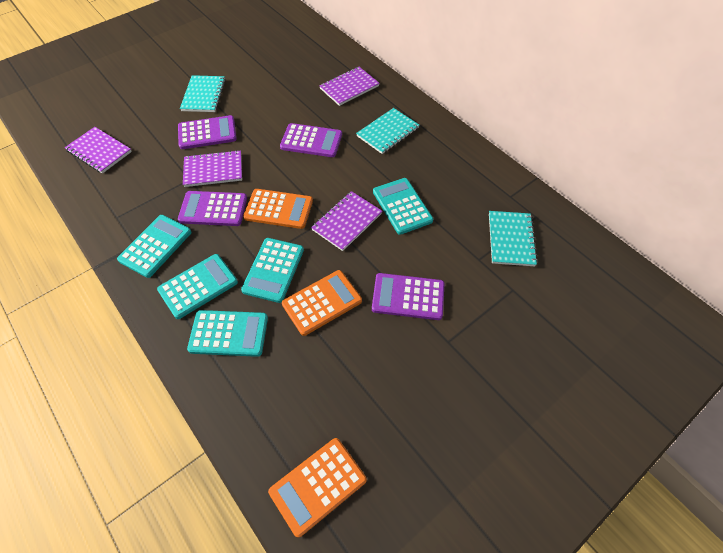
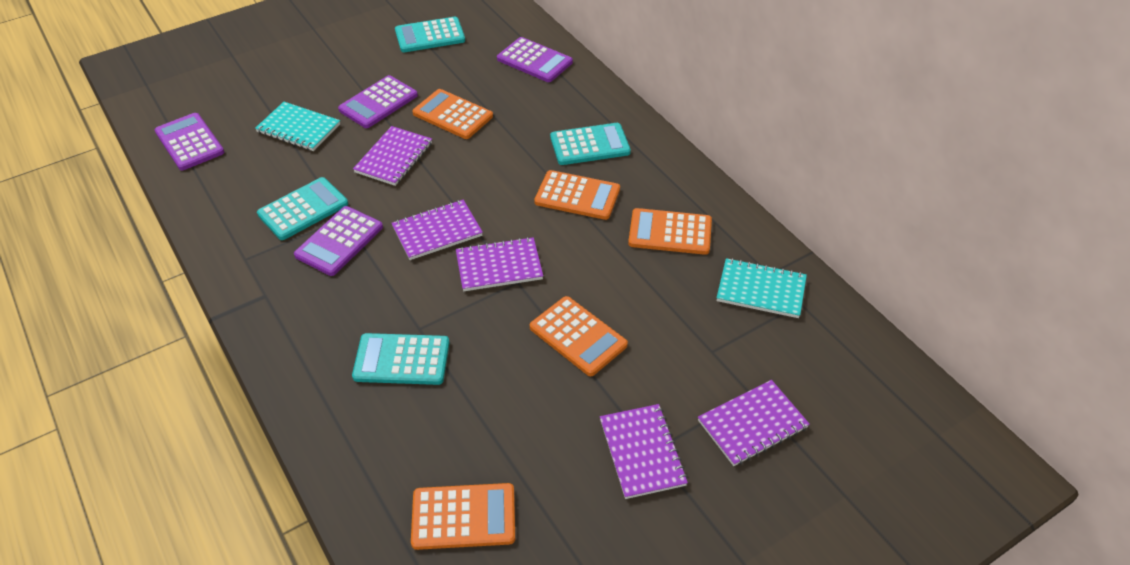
orange calculator: 3 -> 5
purple notebook: 4 -> 5
turquoise calculator: 5 -> 4
turquoise notebook: 3 -> 2

